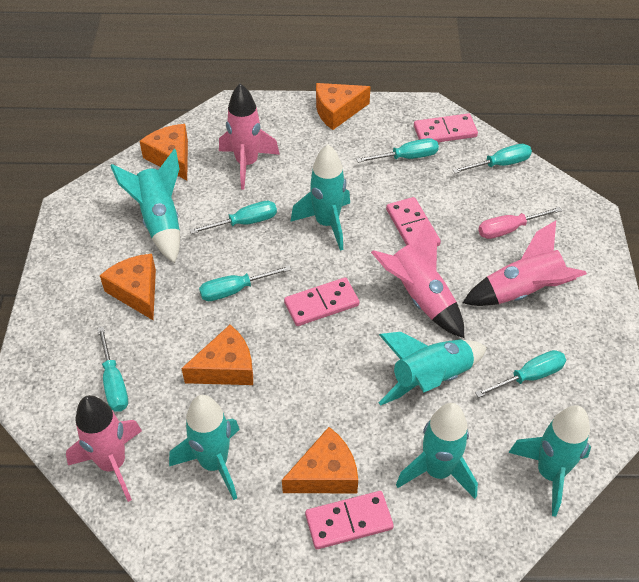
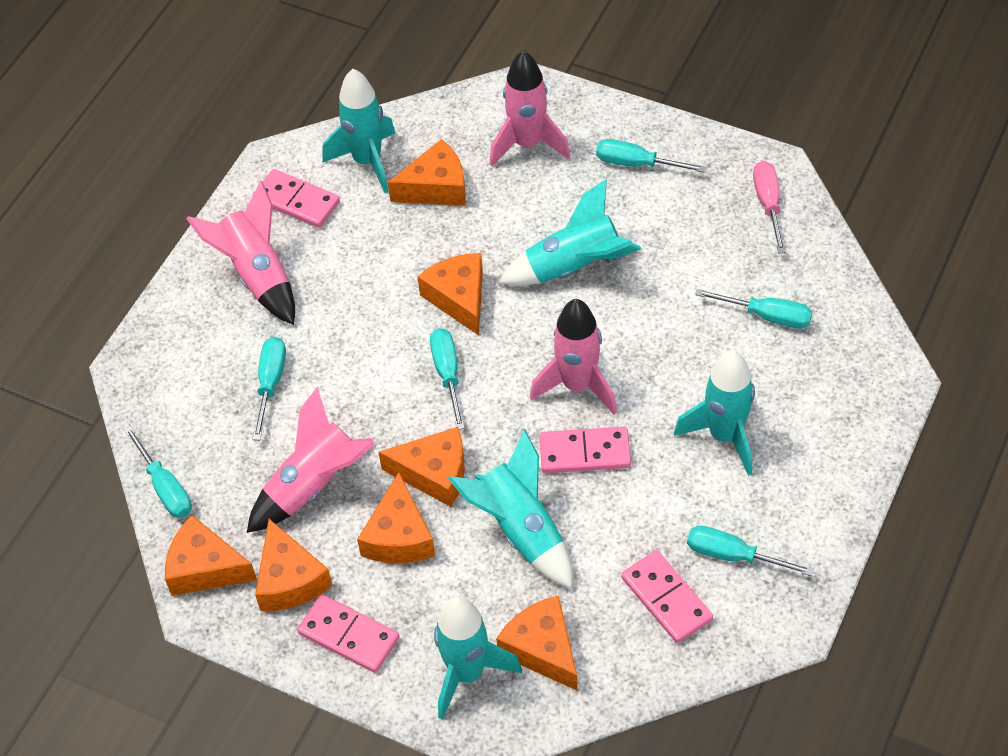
orange cheese: 5 -> 7
turquoise rocket: 6 -> 5

